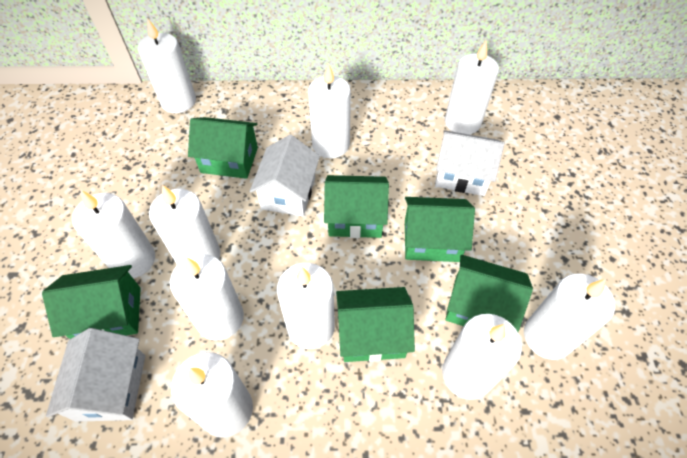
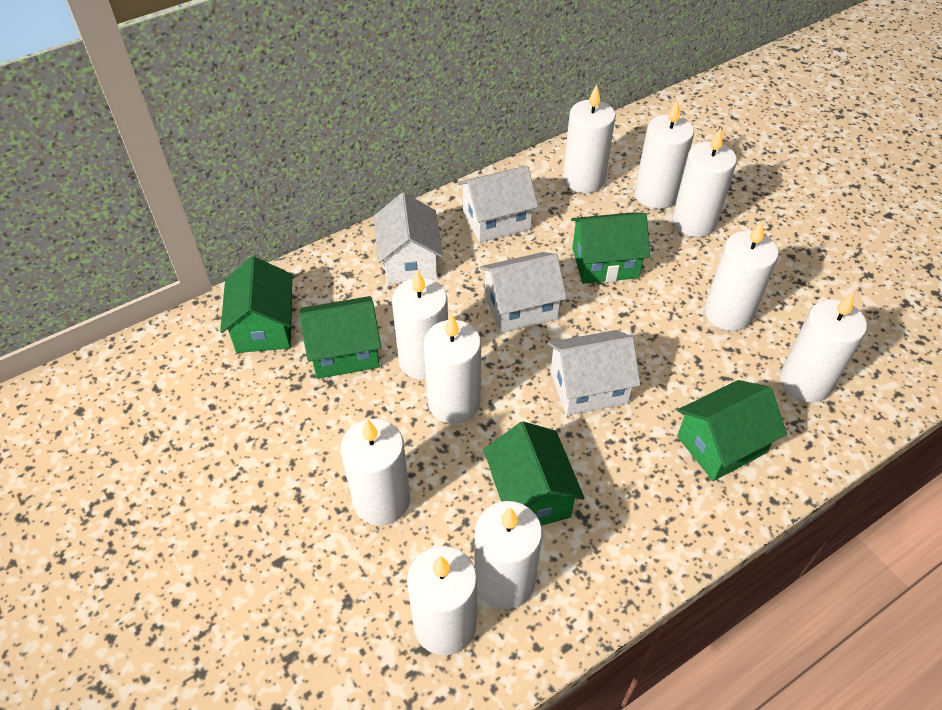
green house: 6 -> 5
white house: 3 -> 4

